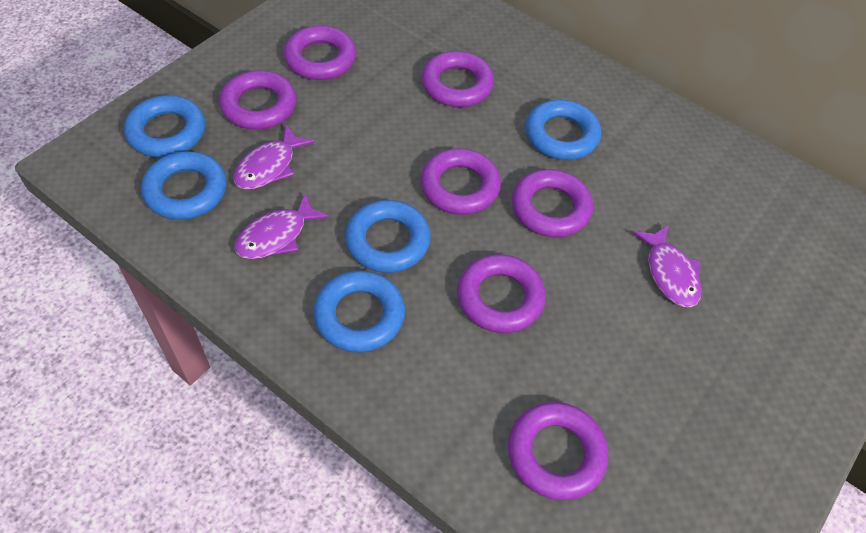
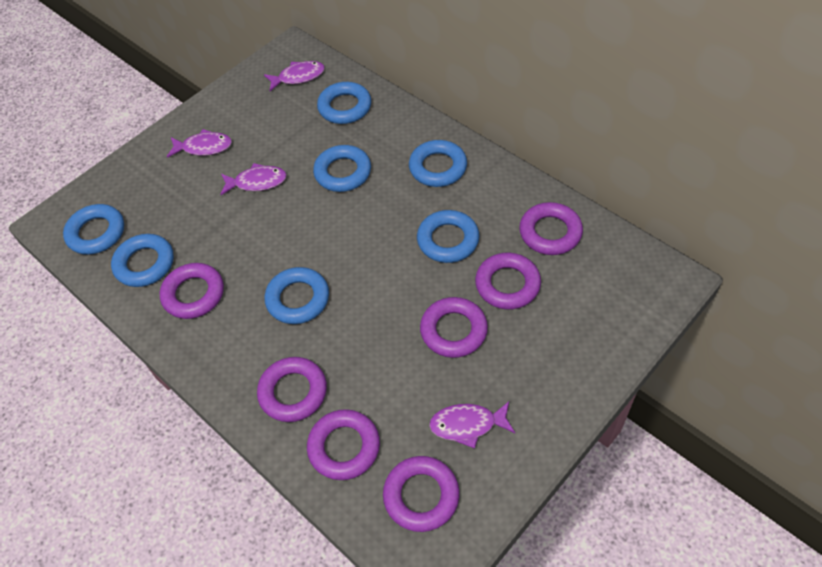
blue ring: 5 -> 7
purple fish: 3 -> 4

